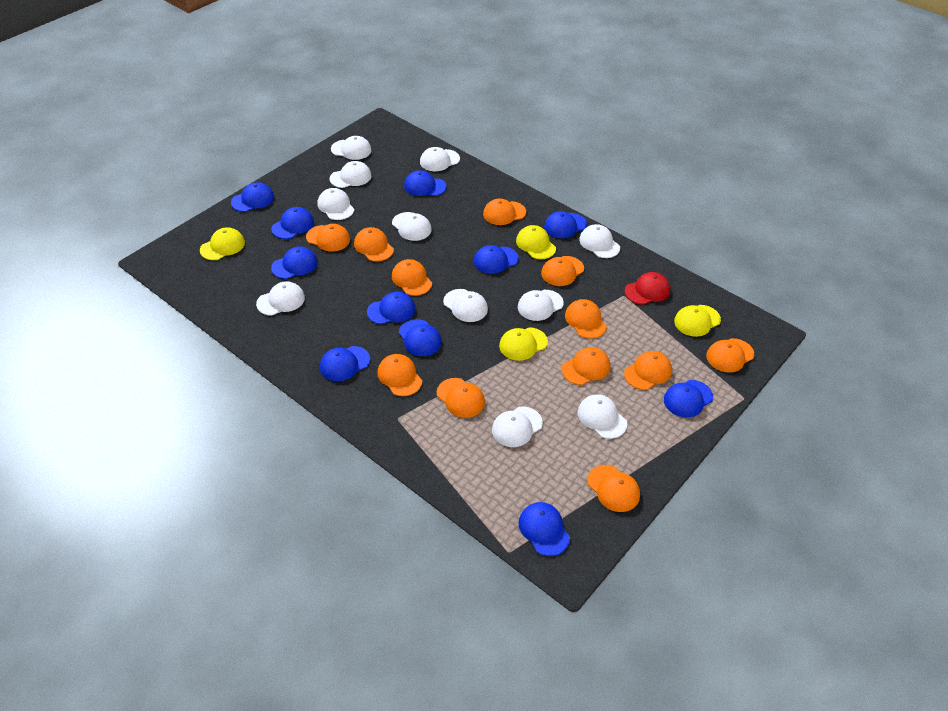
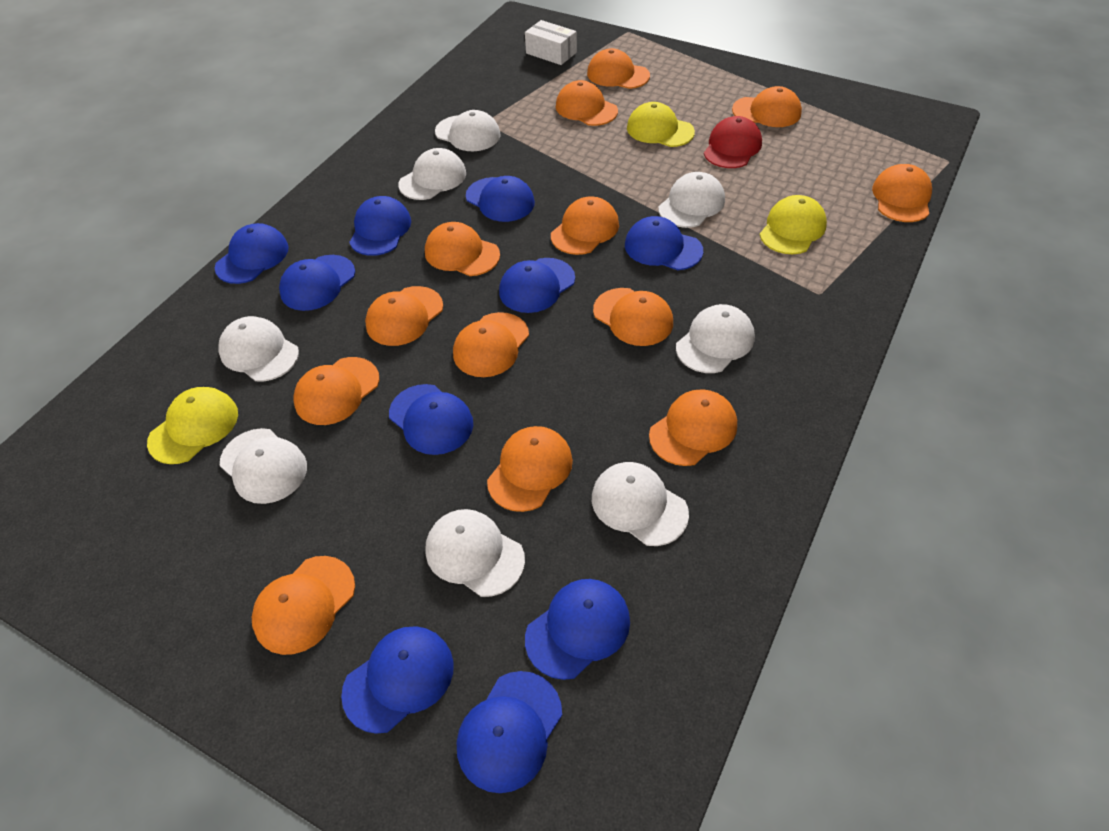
blue cap: 11 -> 10
orange cap: 12 -> 13
white box: 0 -> 1
white cap: 11 -> 8
yellow cap: 4 -> 3

